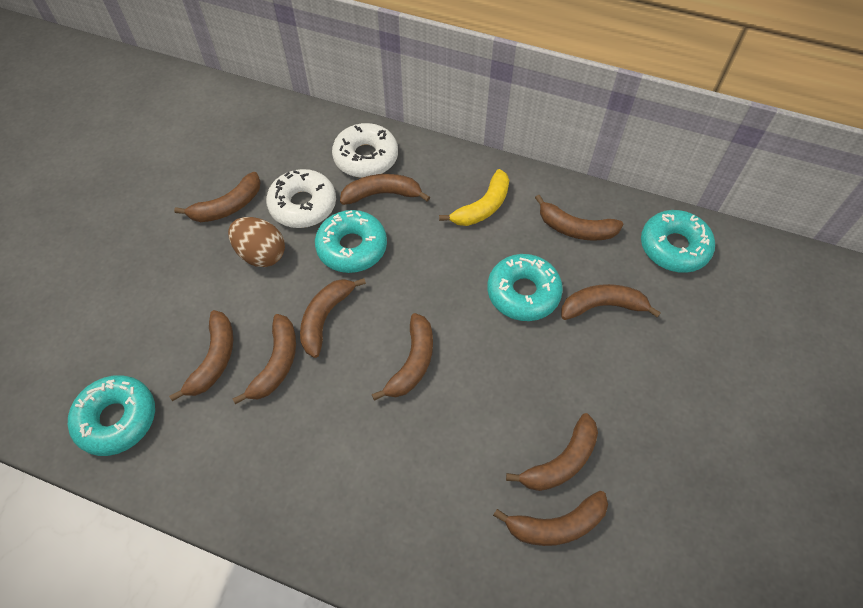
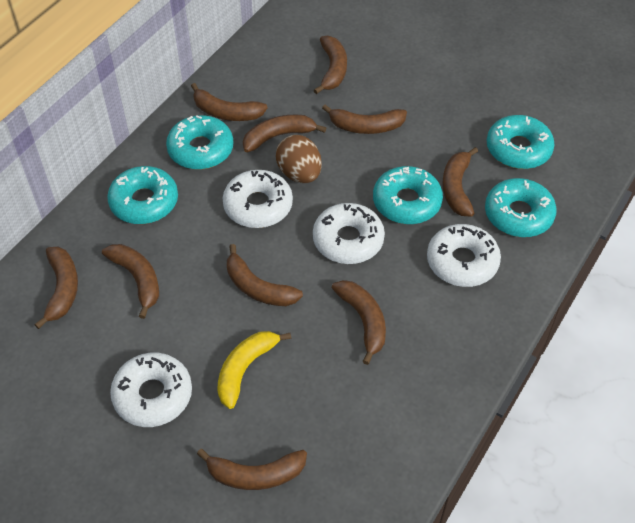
turquoise donut: 4 -> 5
white donut: 2 -> 4

